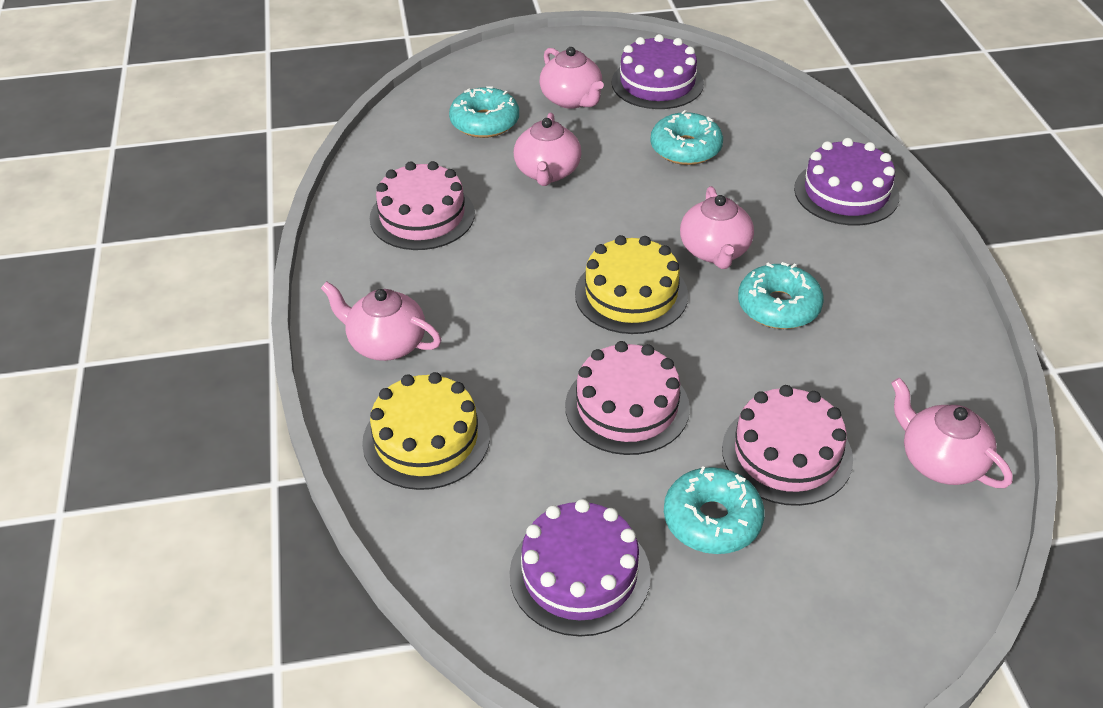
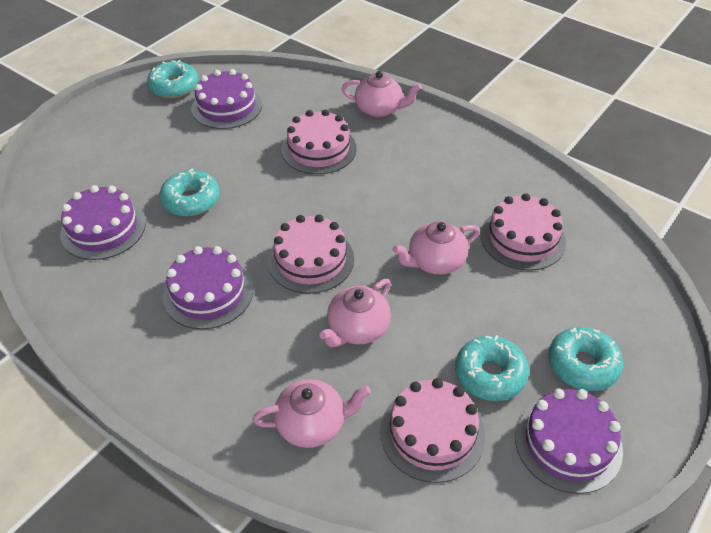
pink cake: 3 -> 4
pink teapot: 5 -> 4
purple cake: 3 -> 4
yellow cake: 2 -> 0

